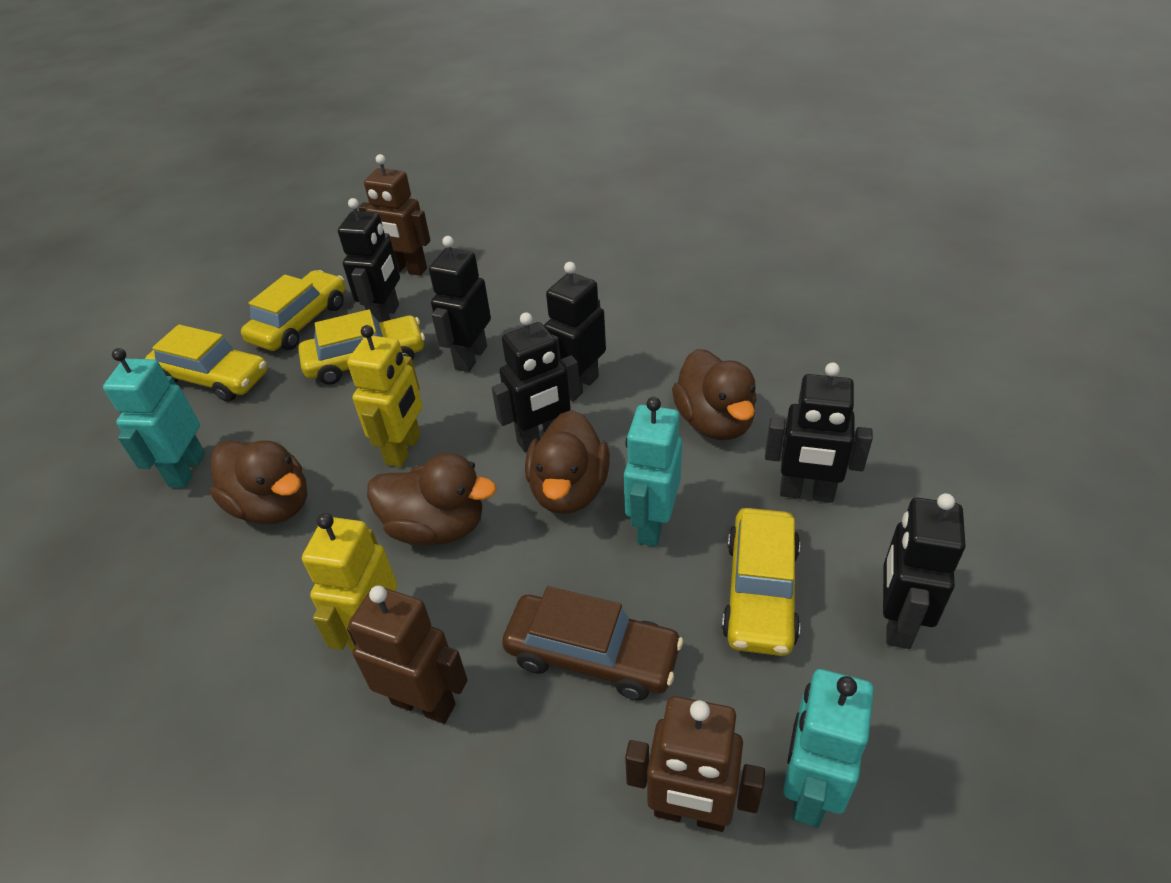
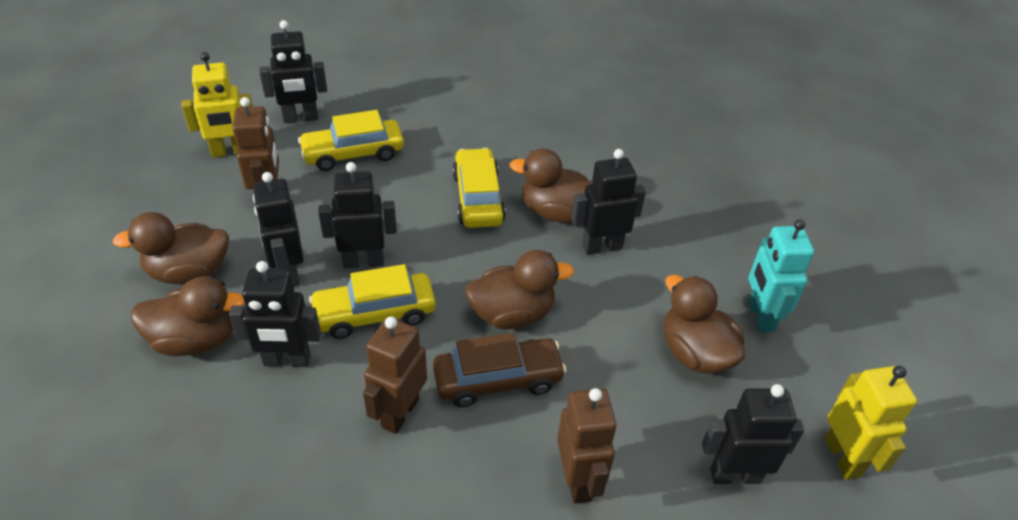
brown duck: 4 -> 5
turquoise robot: 3 -> 1
yellow car: 4 -> 3

